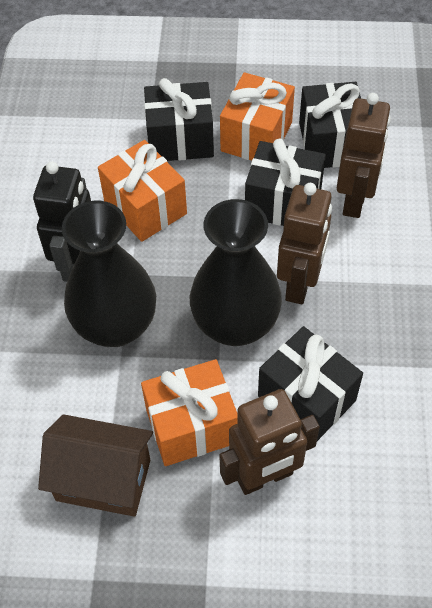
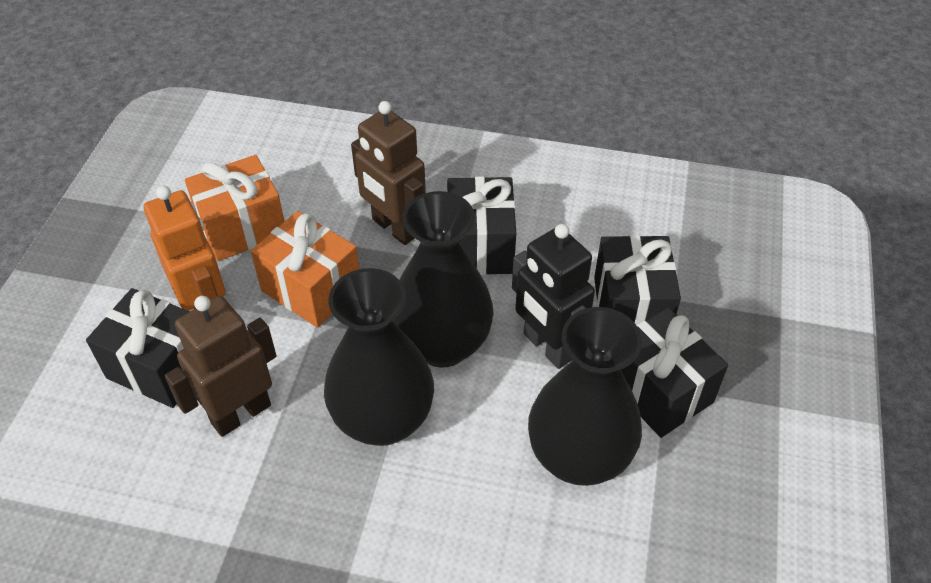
black vase: 2 -> 3
brown house: 1 -> 0
brown robot: 3 -> 2
orange gift: 3 -> 2
orange robot: 0 -> 1

